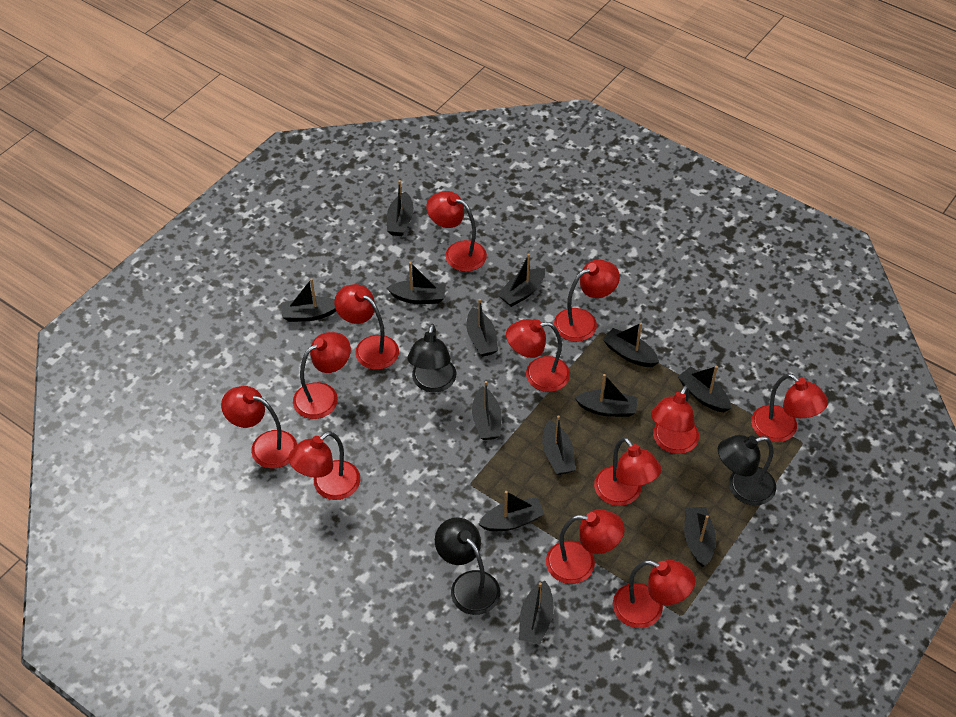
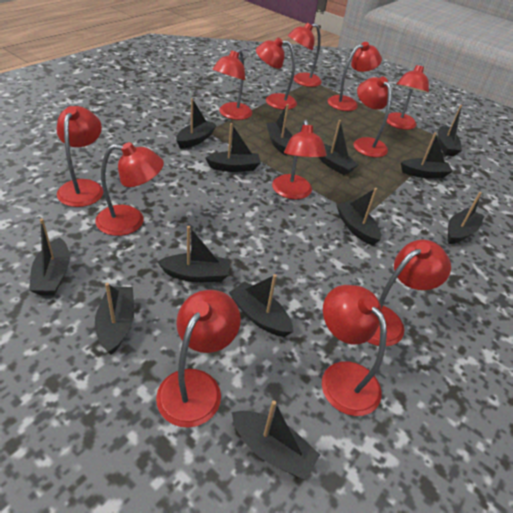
black lamp: 3 -> 0

